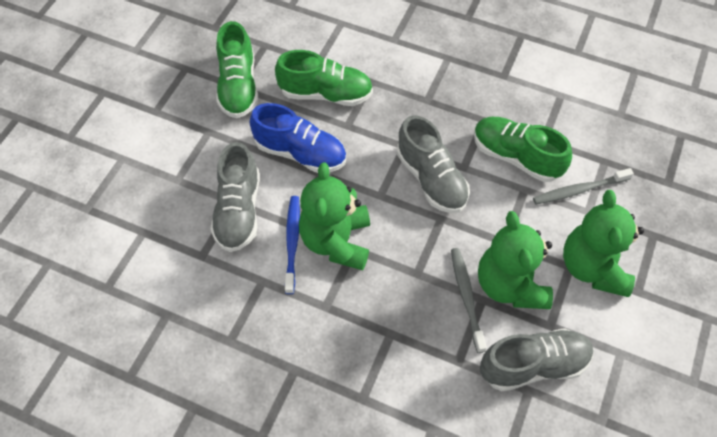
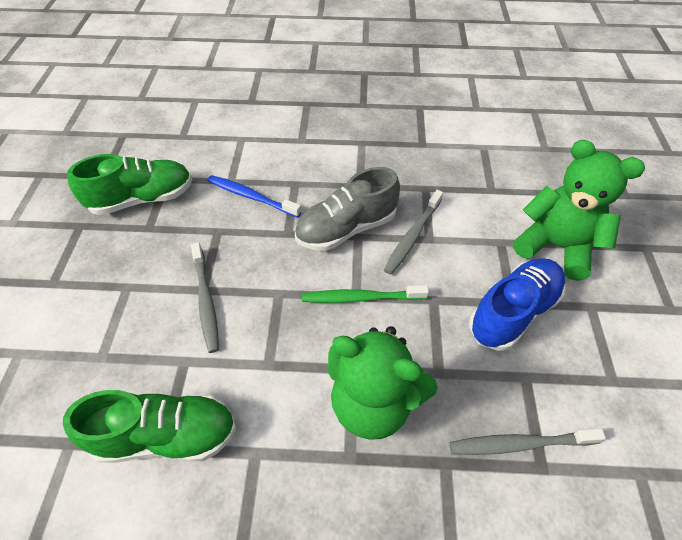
green shoe: 3 -> 2
green teddy bear: 3 -> 2
green toothbrush: 0 -> 1
grey shoe: 3 -> 1
grey toothbrush: 2 -> 3

